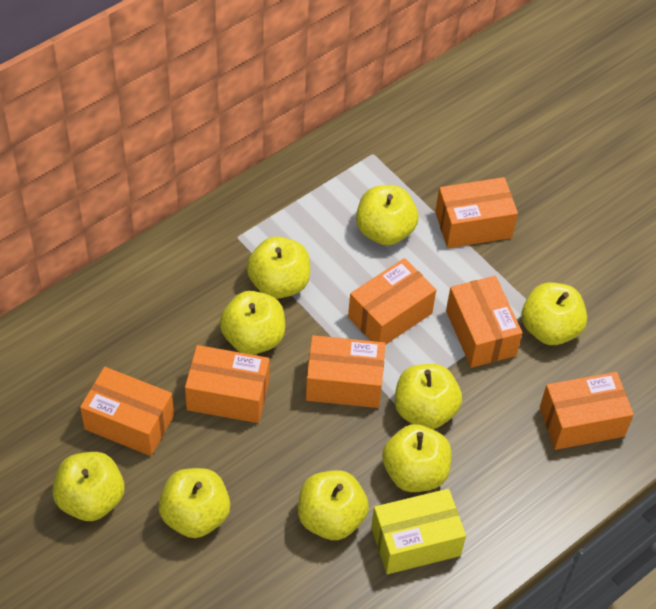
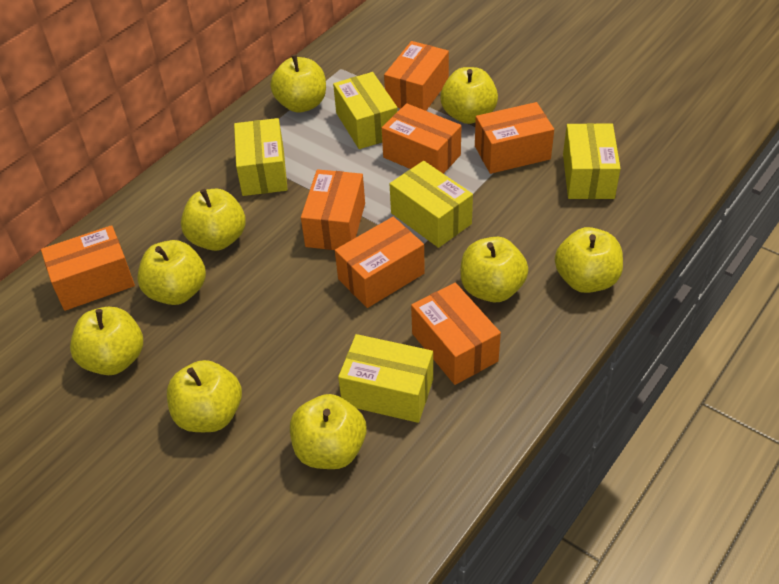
yellow box: 1 -> 5

